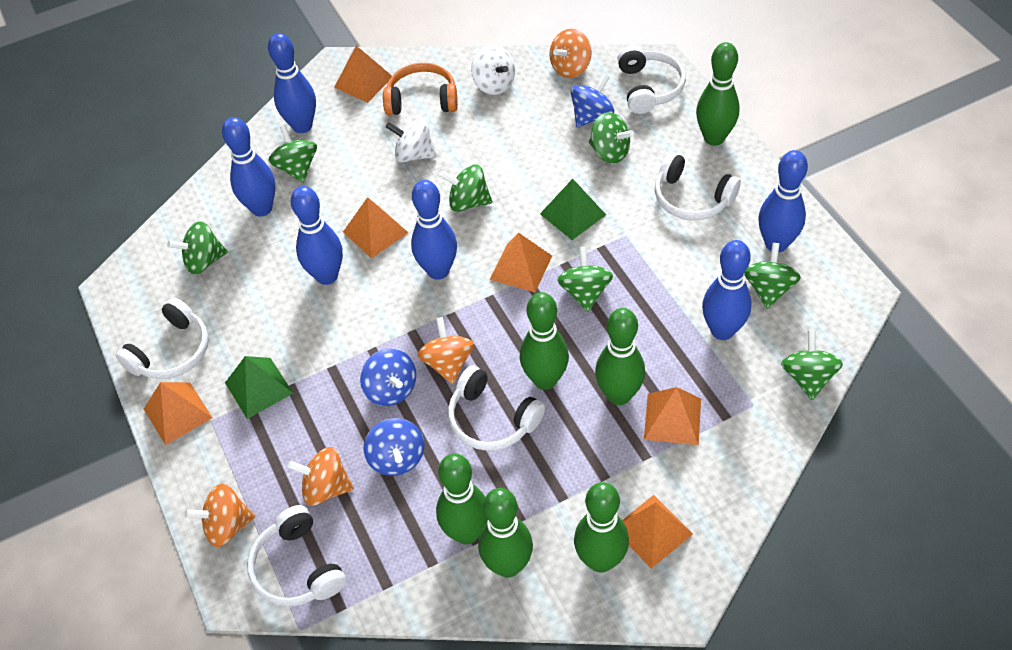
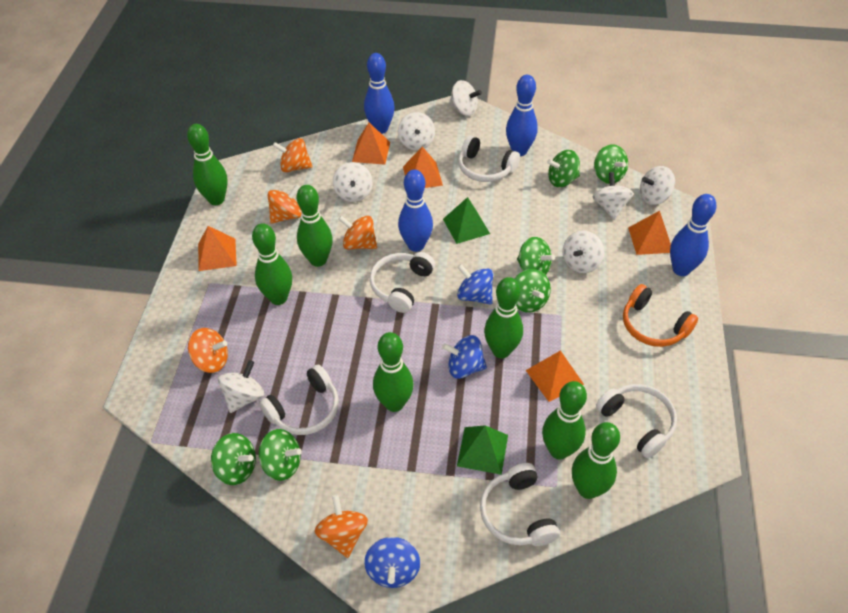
blue bowling pin: 6 -> 4
green bowling pin: 6 -> 7
green spinning top: 7 -> 6
orange pyramid: 6 -> 5
orange spinning top: 4 -> 5
white spinning top: 2 -> 7

